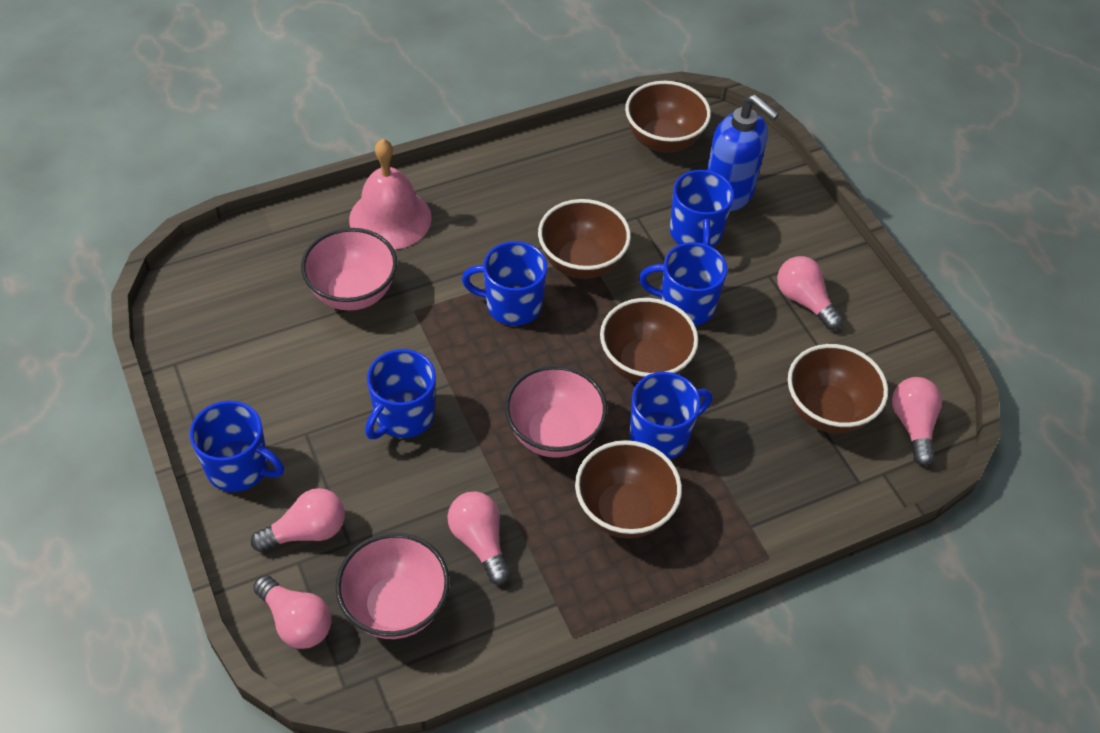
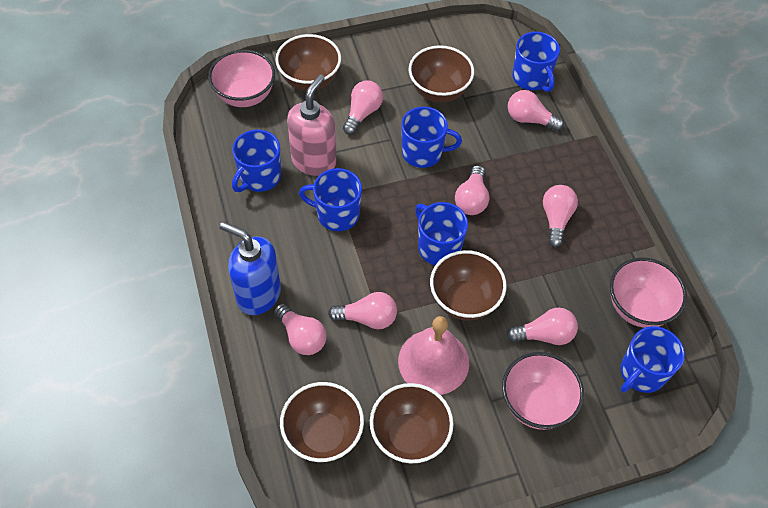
pink light bulb: 5 -> 7
pink soap dispenser: 0 -> 1

